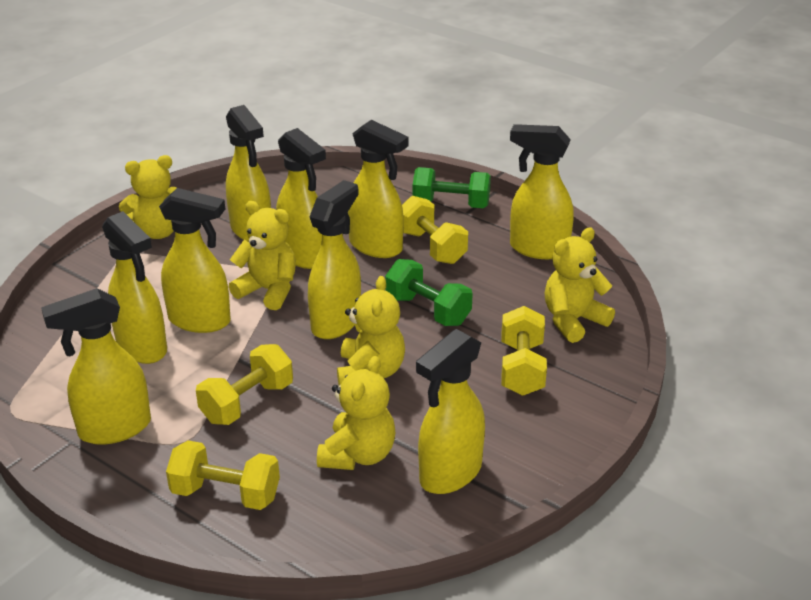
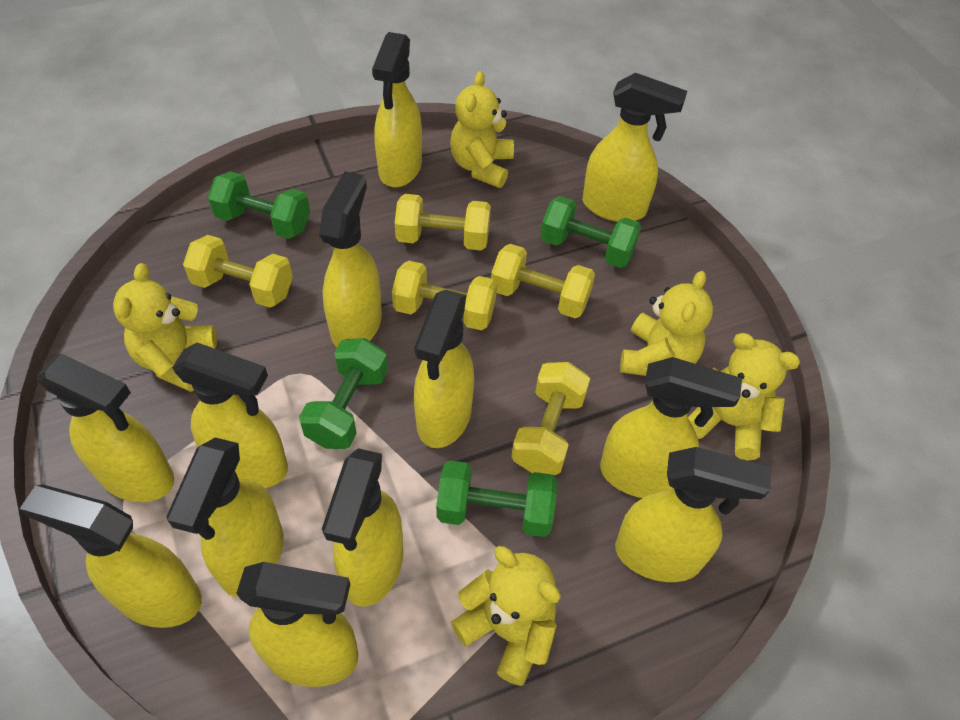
green dumbbell: 2 -> 4
yellow dumbbell: 4 -> 5
yellow spray bottle: 9 -> 12

